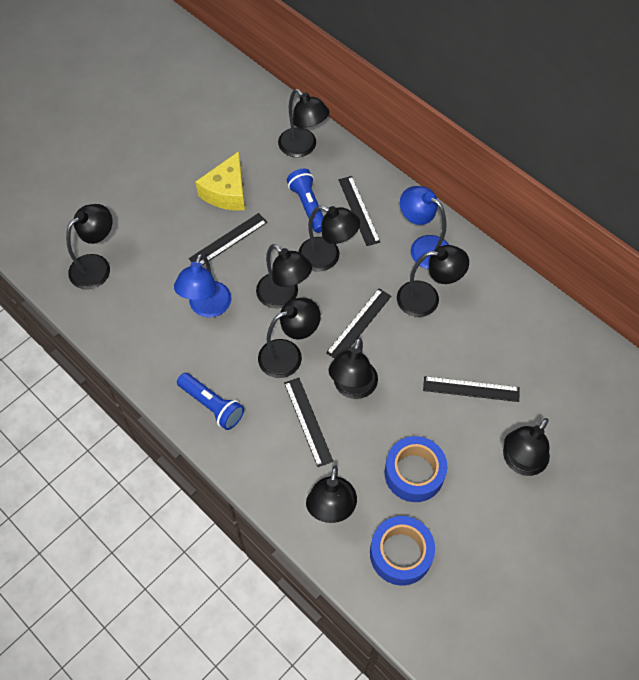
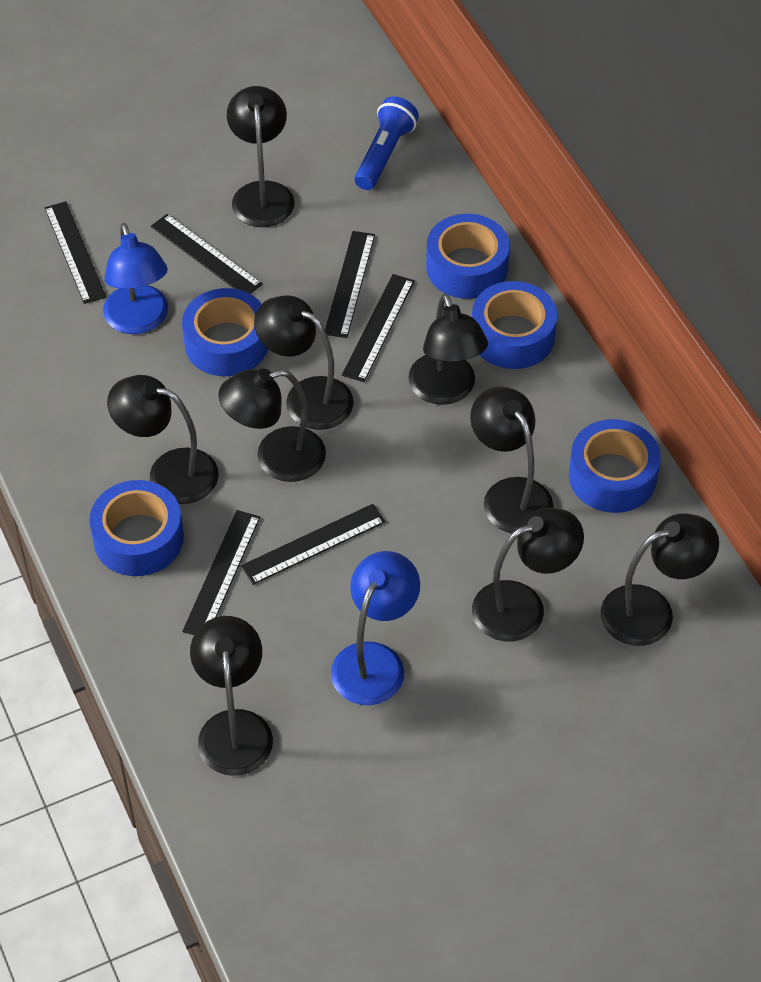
black ruler: 5 -> 6
blue flashlight: 2 -> 1
blue tape: 2 -> 5
yellow cheese: 1 -> 0

